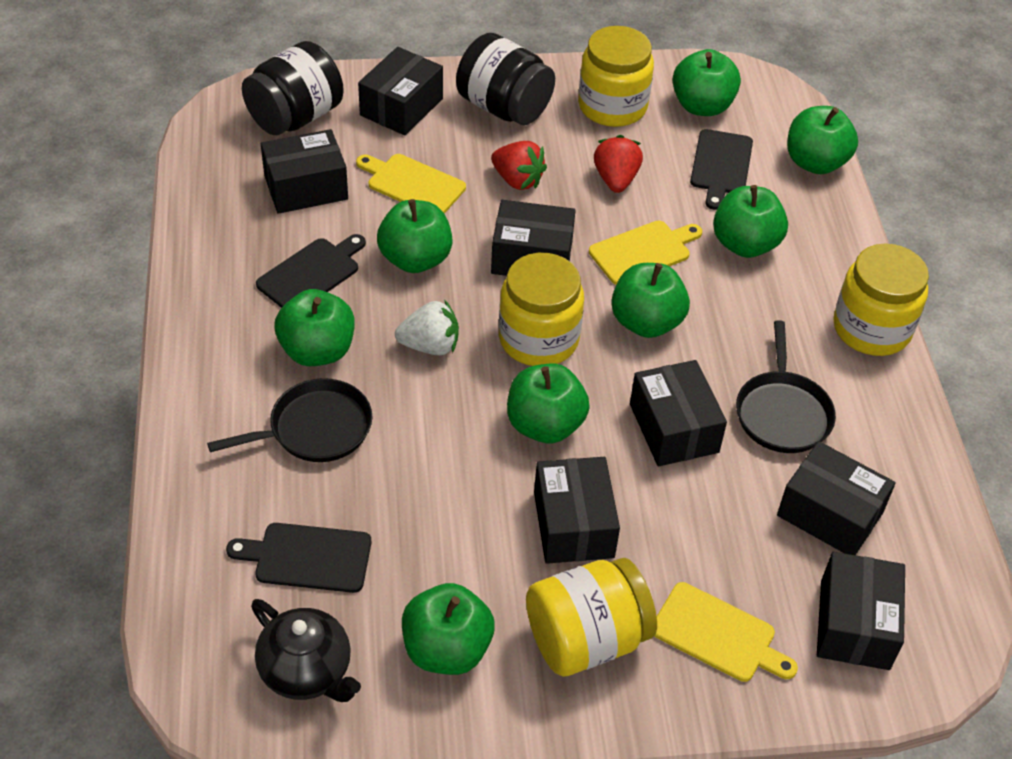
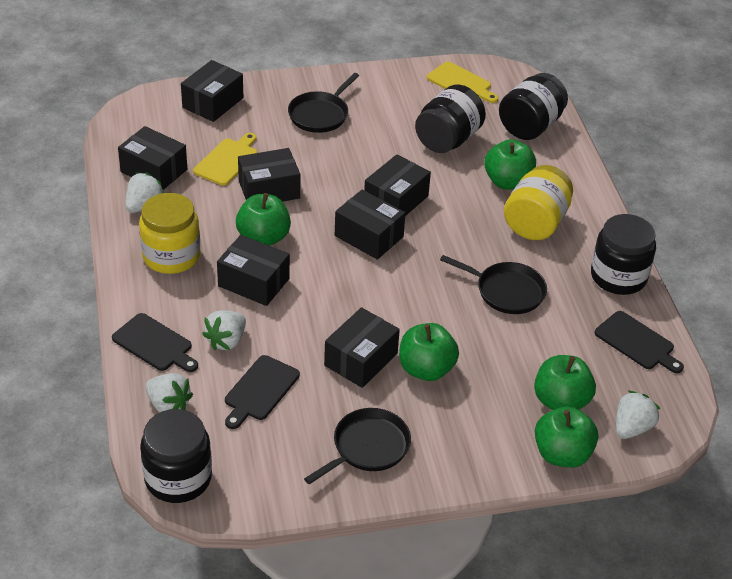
black jar: 2 -> 4
black pan: 2 -> 3
black teapot: 1 -> 0
green apple: 8 -> 5
red strawberry: 2 -> 0
white strawberry: 1 -> 4
yellow cutting board: 3 -> 2
yellow jar: 4 -> 2

